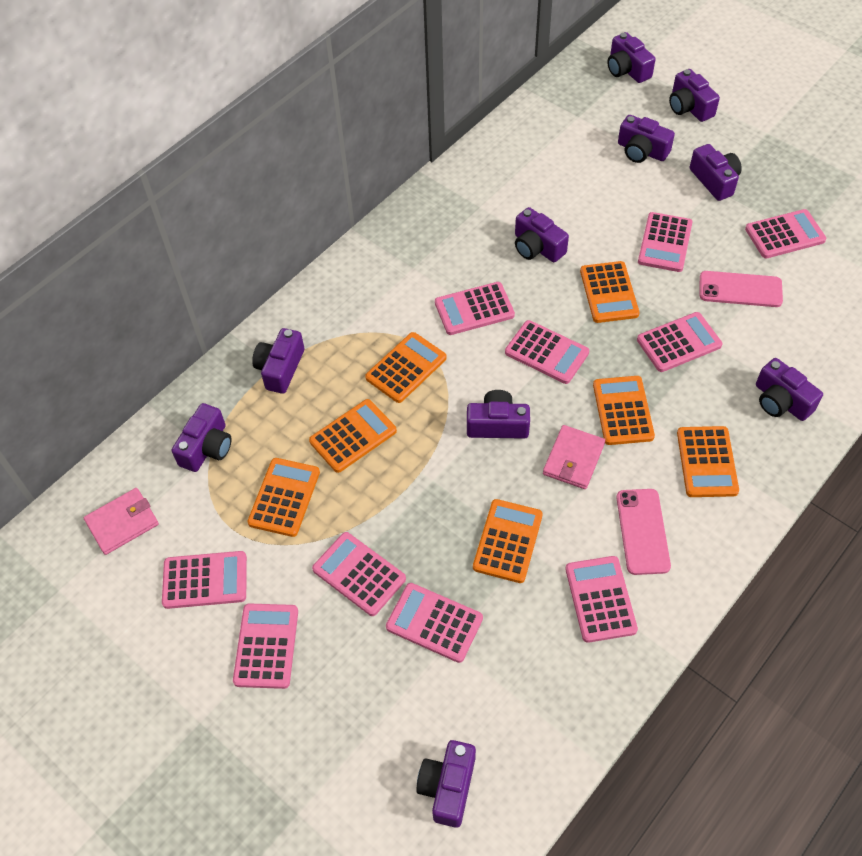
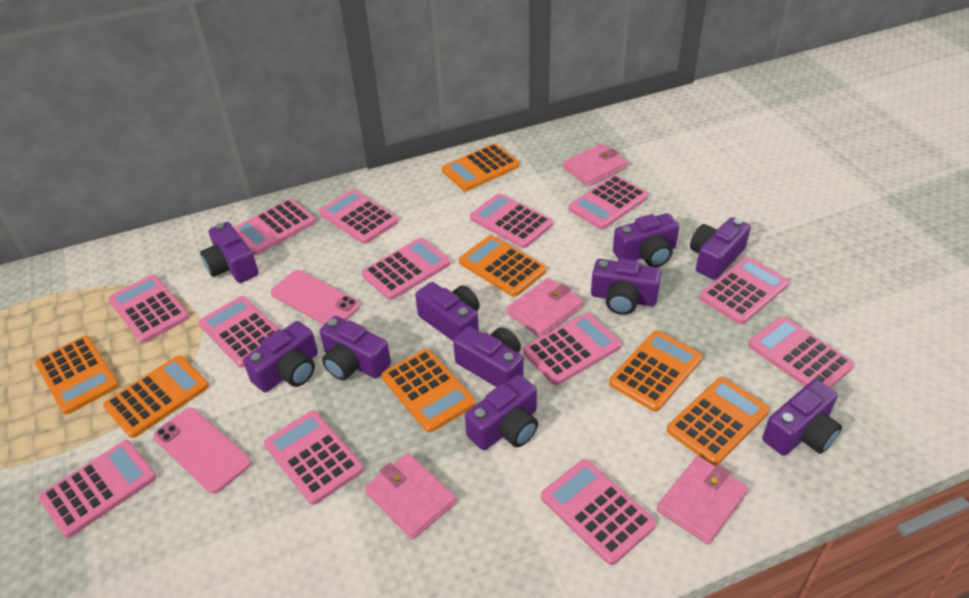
pink calculator: 10 -> 13
pink wallet: 2 -> 4

